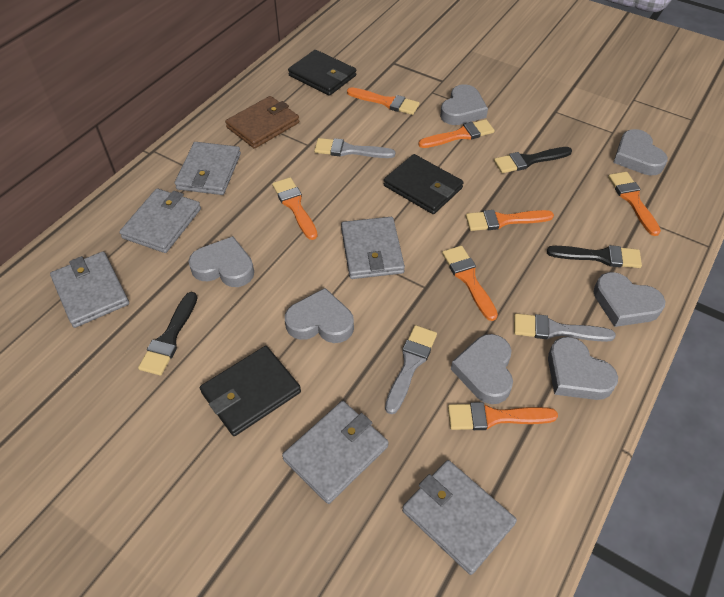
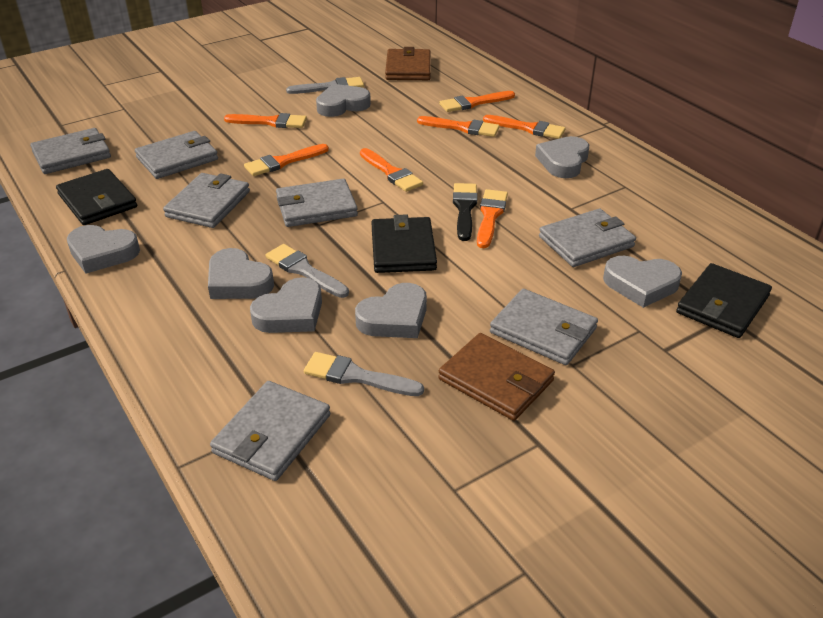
black brush: 3 -> 1
brown wallet: 1 -> 2
grey wallet: 6 -> 7

